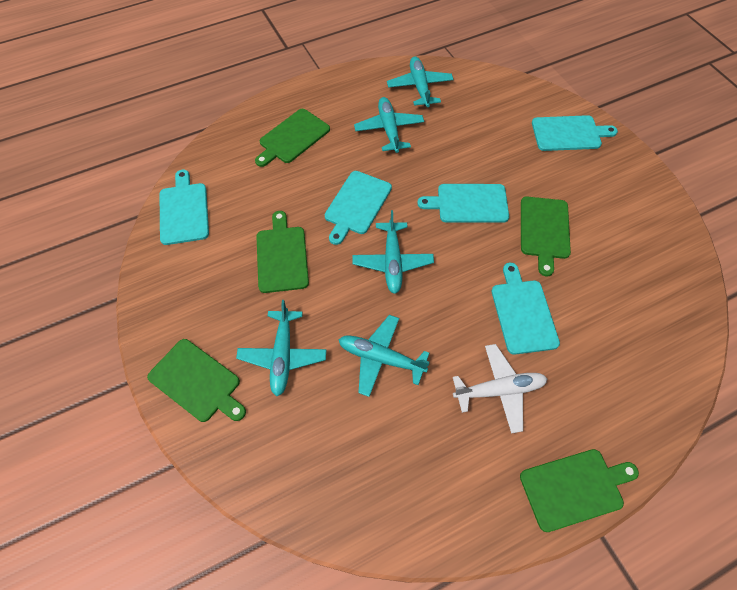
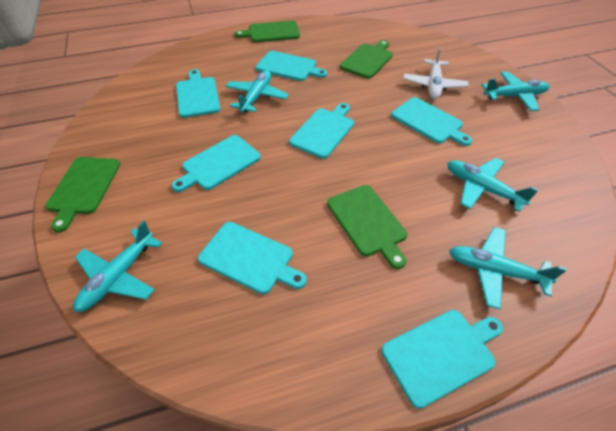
green cutting board: 5 -> 4
turquoise cutting board: 5 -> 7

